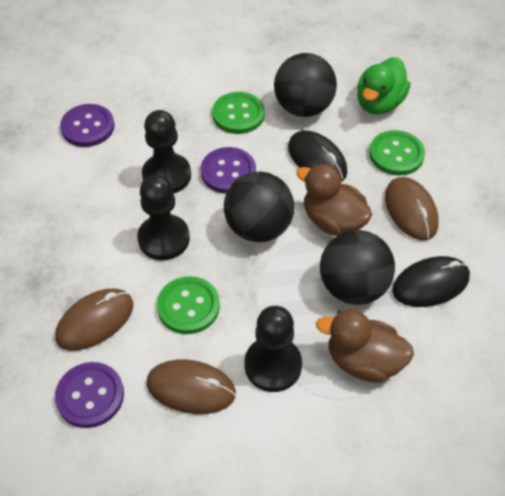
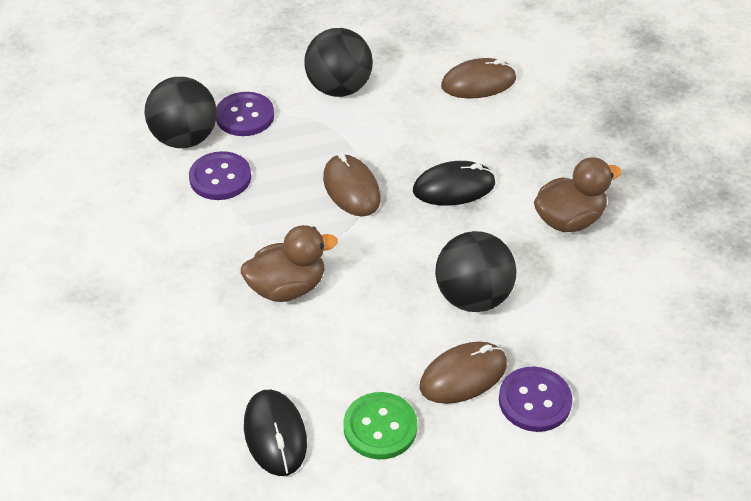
black pawn: 3 -> 0
green button: 3 -> 1
green duck: 1 -> 0

